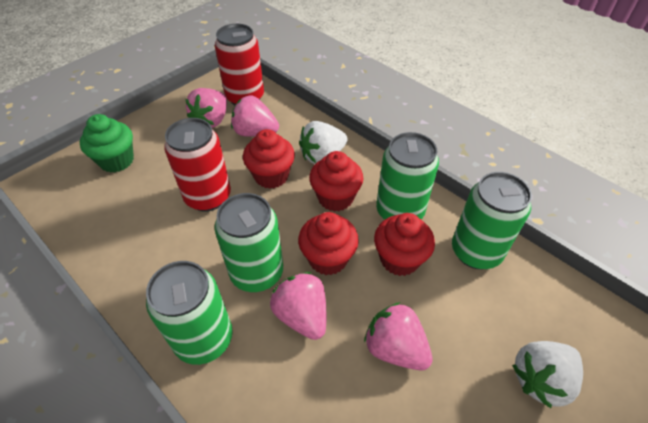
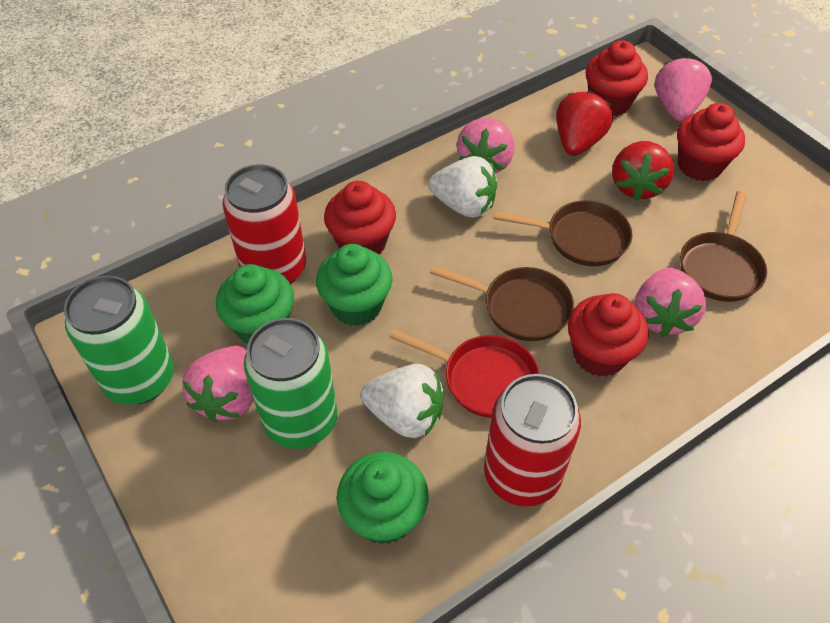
brown pan: 0 -> 3
green can: 4 -> 2
green cupcake: 1 -> 3
red pan: 0 -> 1
red strawberry: 0 -> 2

